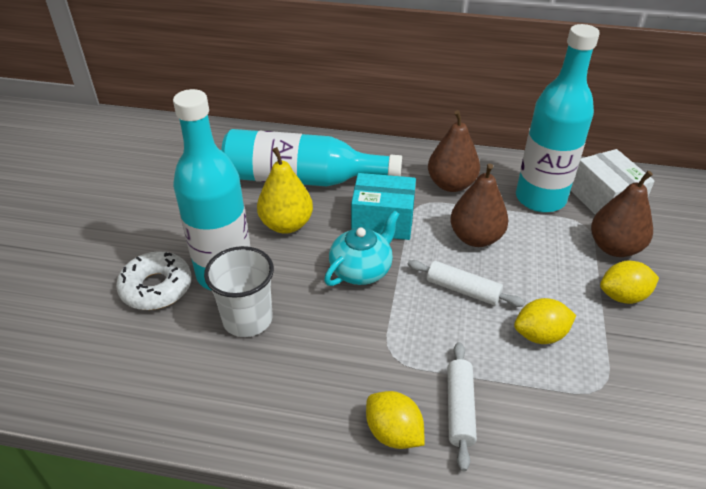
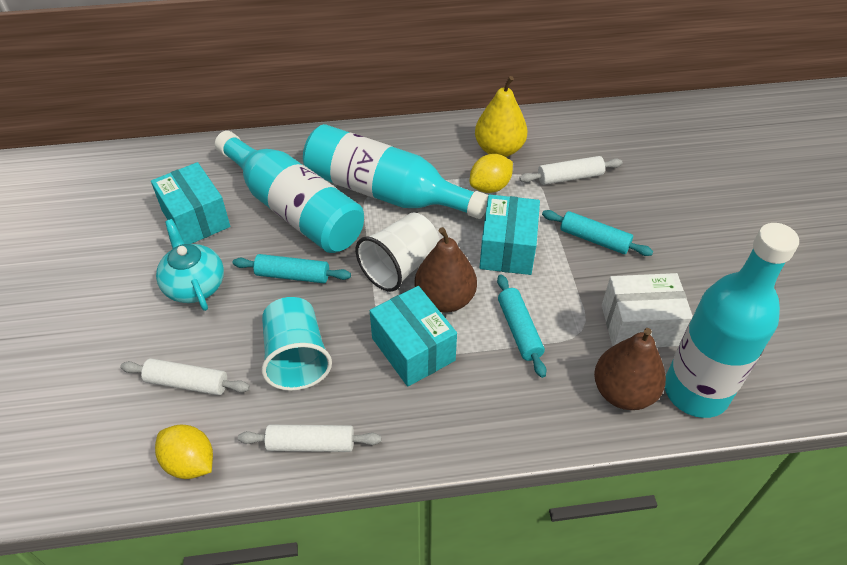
brown pear: 3 -> 2
turquoise box: 1 -> 3
turquoise cup: 0 -> 1
turquoise rolling pin: 0 -> 3
white donut: 1 -> 0
white rolling pin: 2 -> 3
yellow lemon: 3 -> 2

